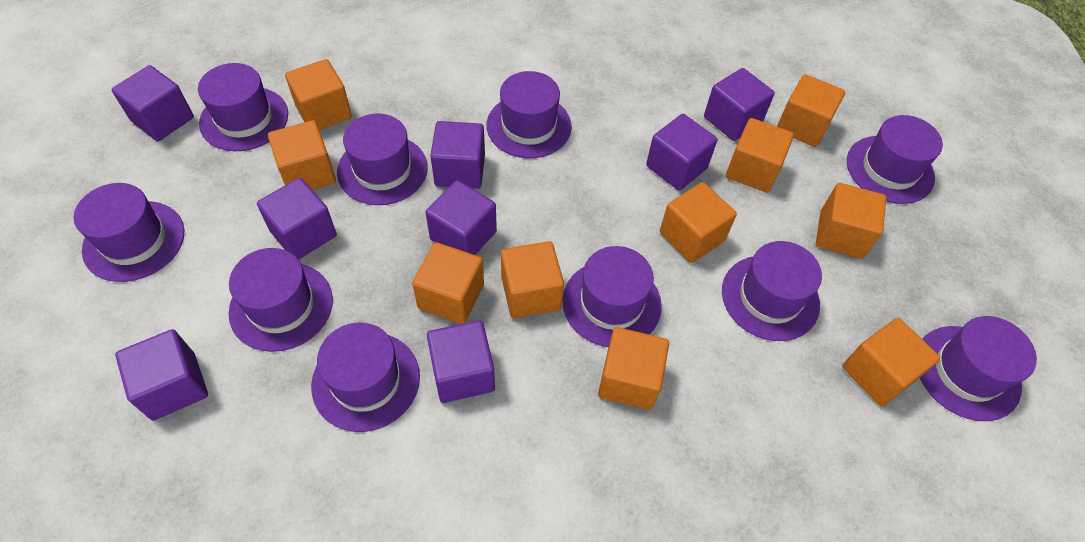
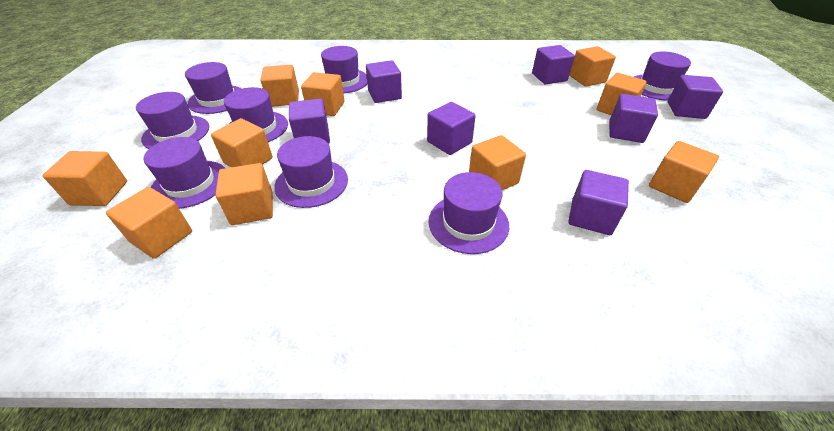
purple cube: 8 -> 7
purple hat: 10 -> 8

